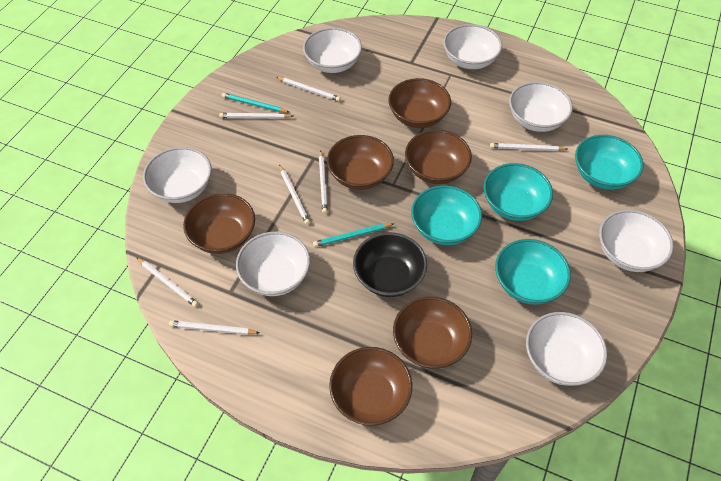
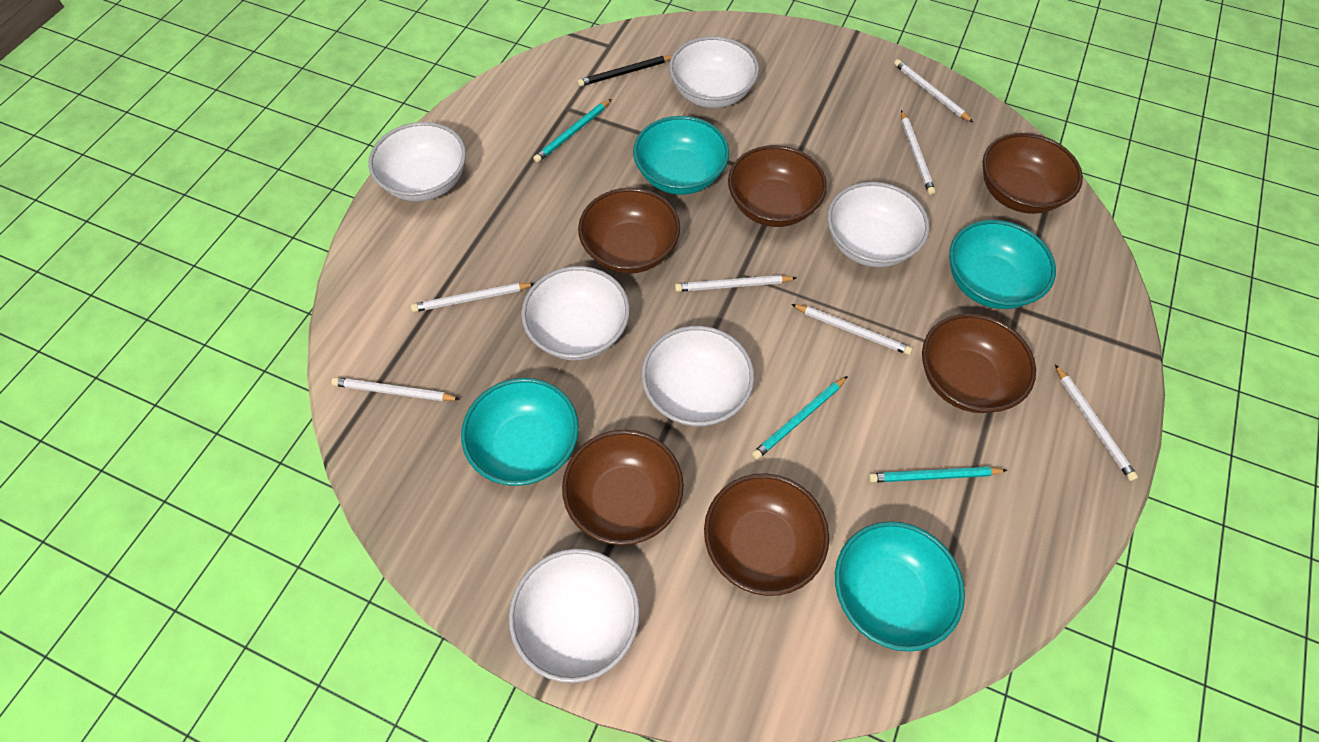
black bowl: 1 -> 0
black pencil: 0 -> 1
turquoise pencil: 2 -> 3
white bowl: 7 -> 6

